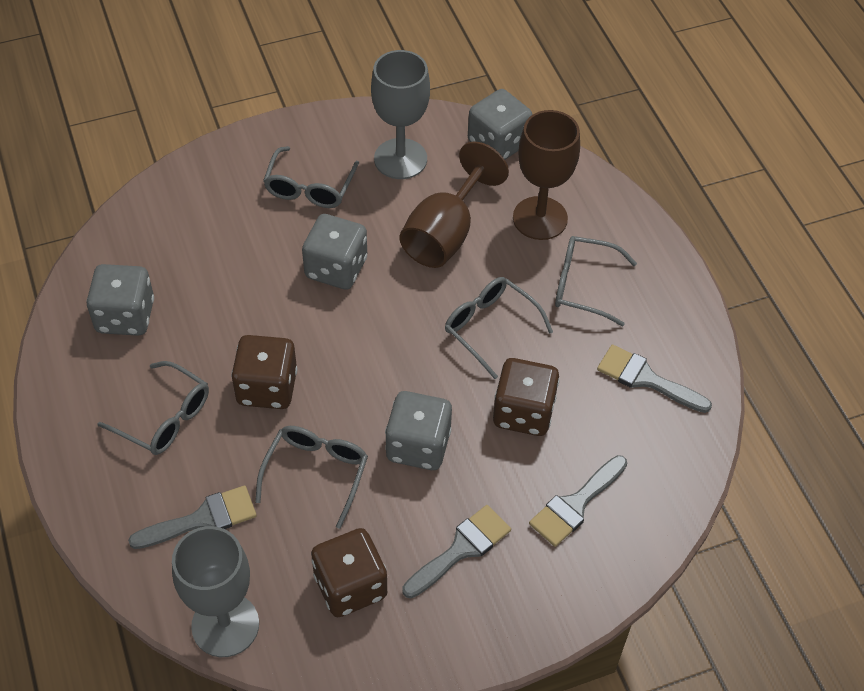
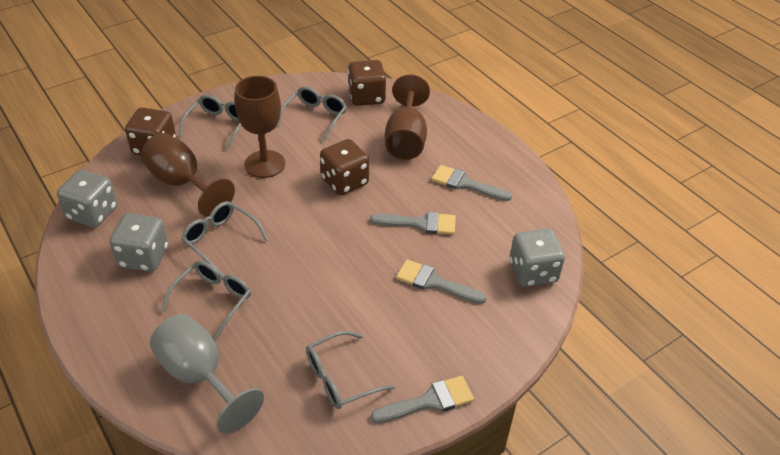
brown goblet: 2 -> 3
grey dice: 4 -> 3
grey goblet: 2 -> 1

